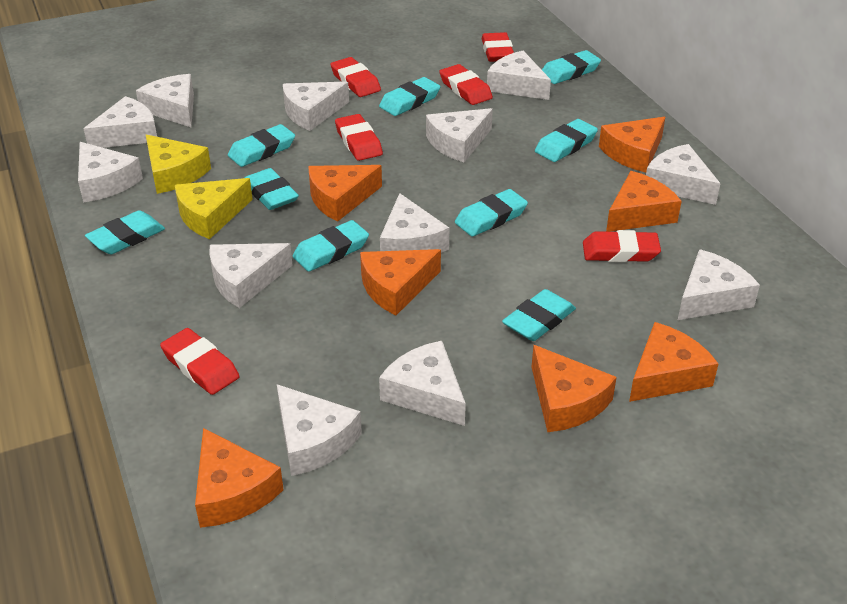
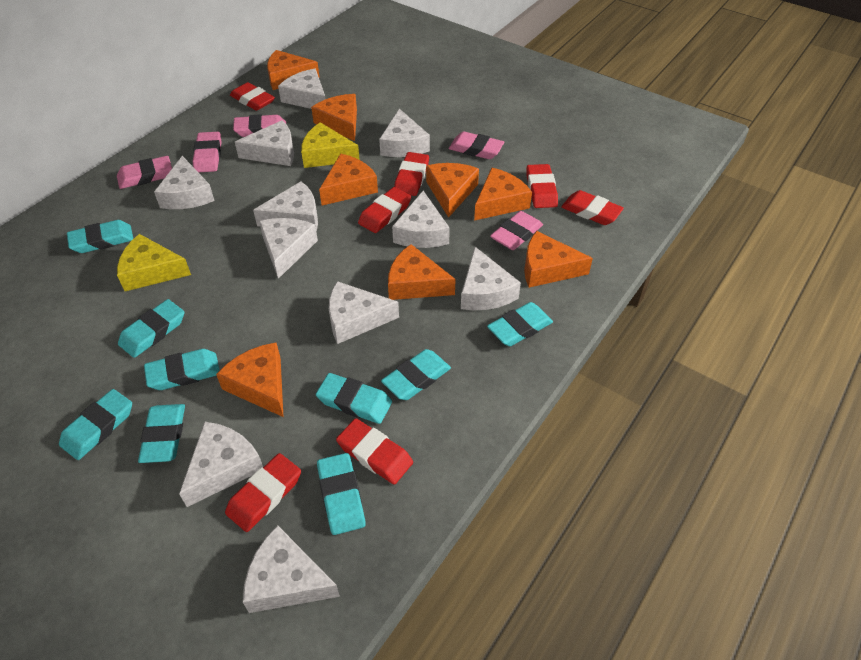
orange cheese: 7 -> 8
pink eraser: 0 -> 5
red eraser: 6 -> 7
white cheese: 12 -> 11

